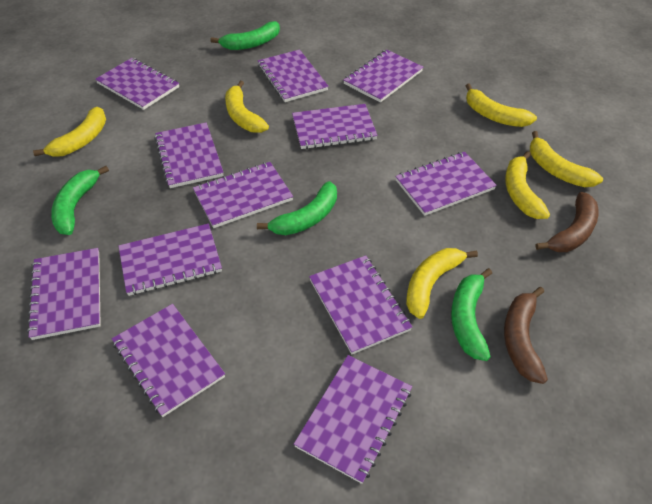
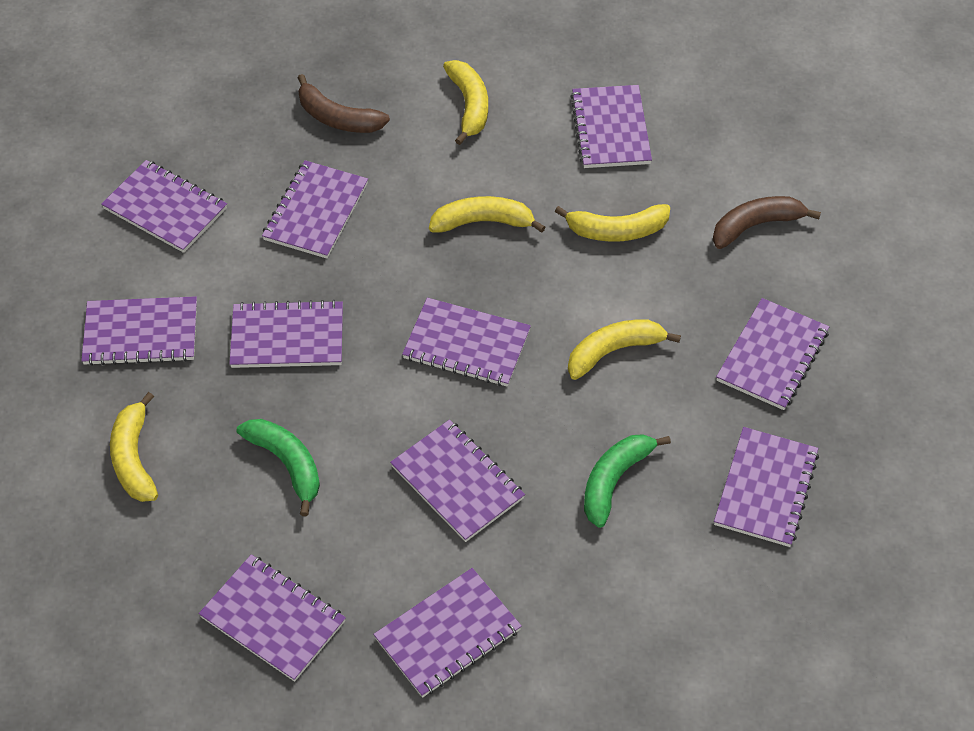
green banana: 4 -> 2
purple notebook: 12 -> 11
yellow banana: 6 -> 5

